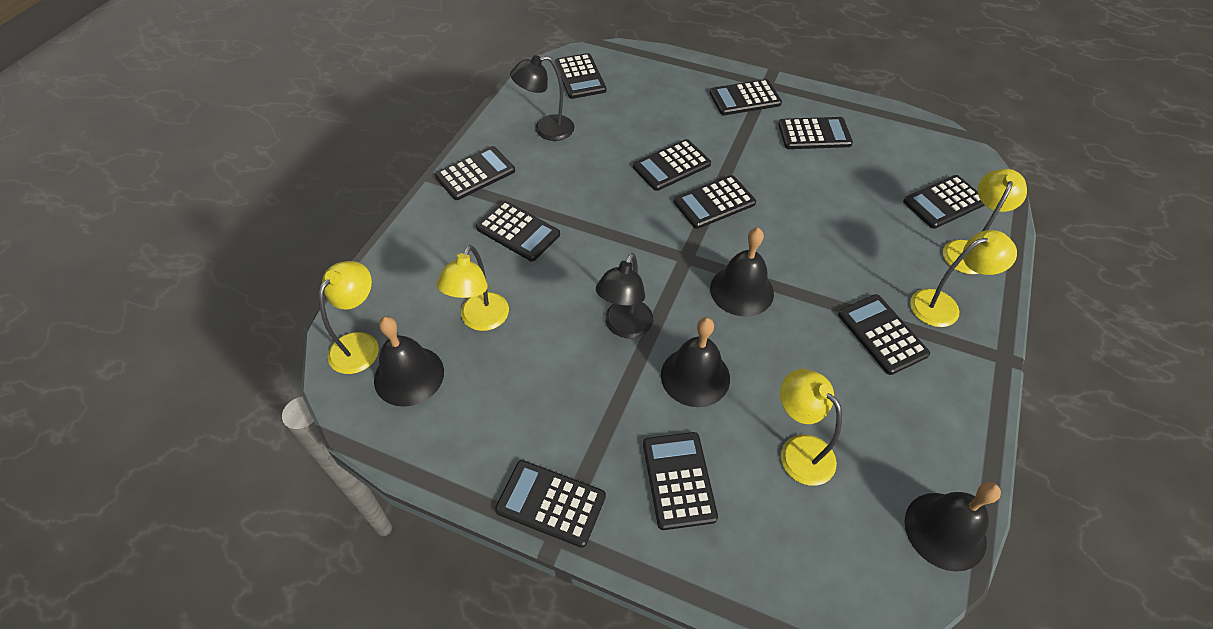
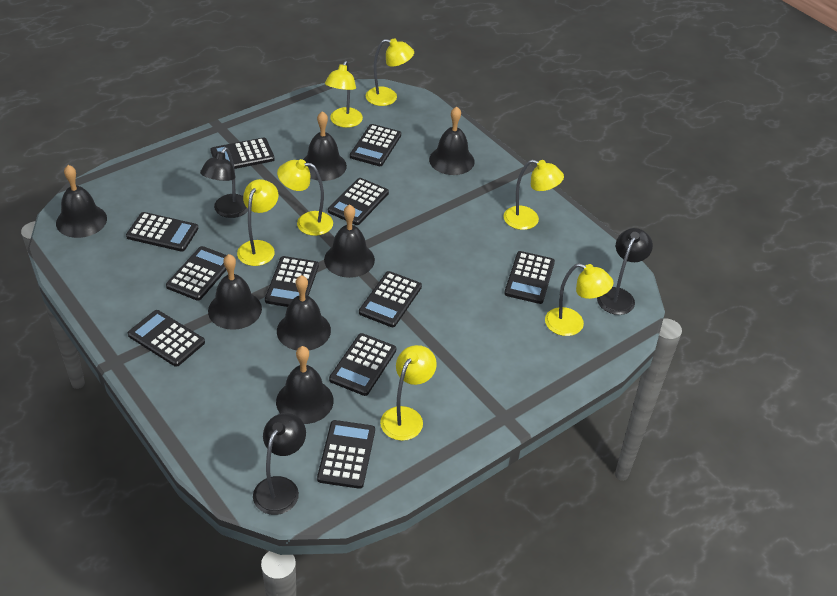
black bell: 4 -> 7
black lamp: 2 -> 3
yellow lamp: 5 -> 7

